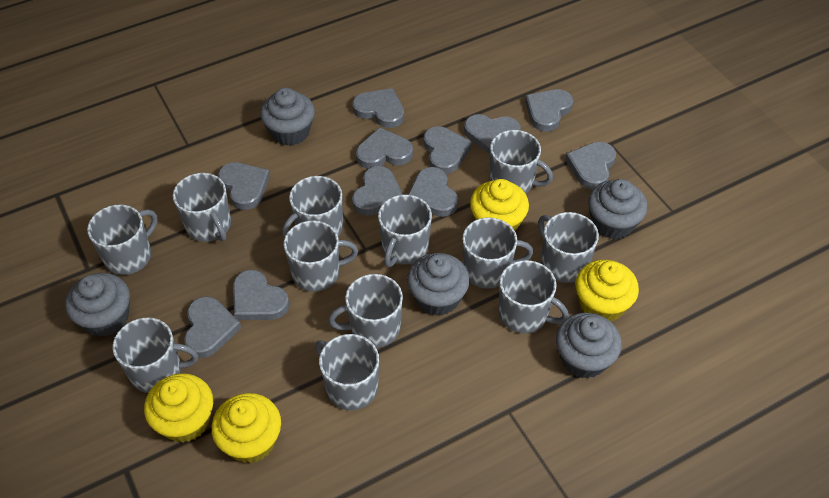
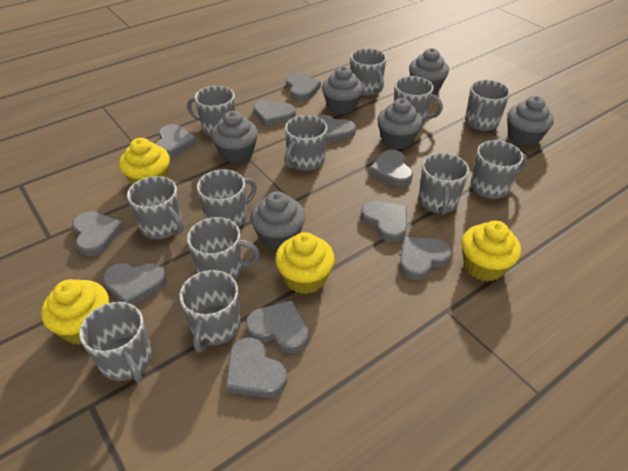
grey cupcake: 5 -> 6

